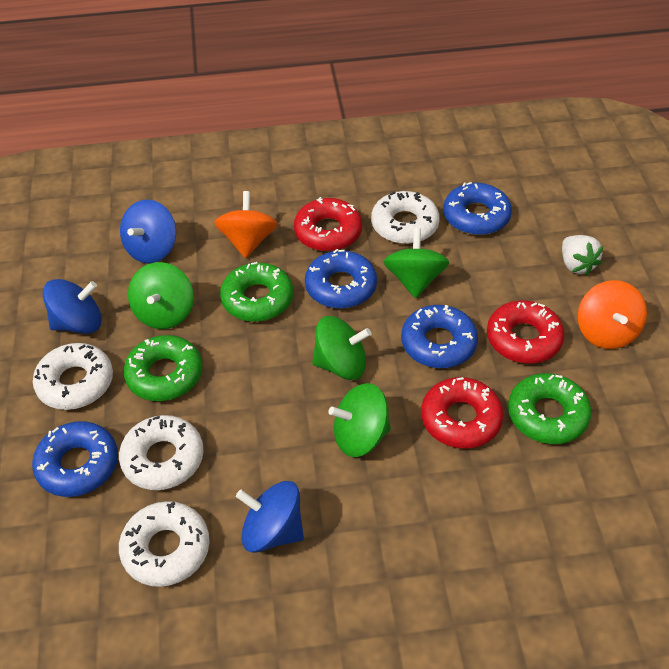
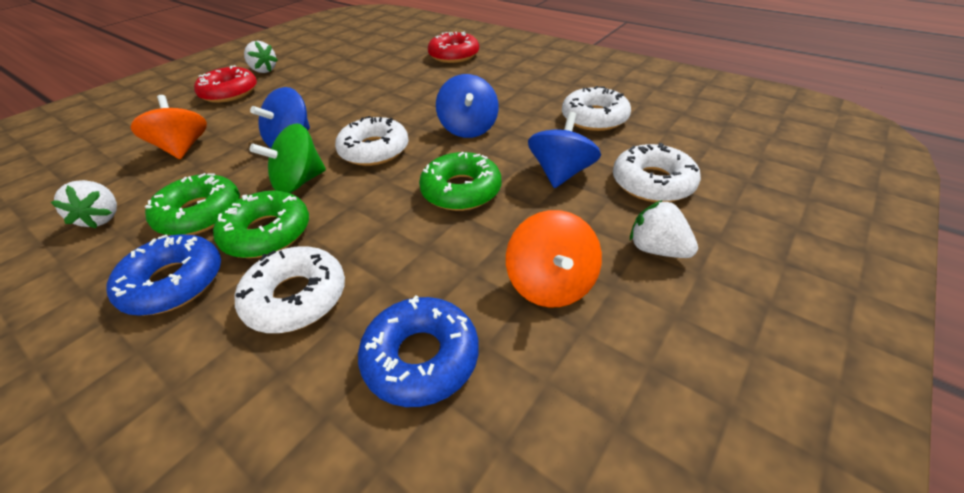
blue donut: 4 -> 2
green spinning top: 4 -> 1
red donut: 3 -> 2
white strawberry: 1 -> 3

